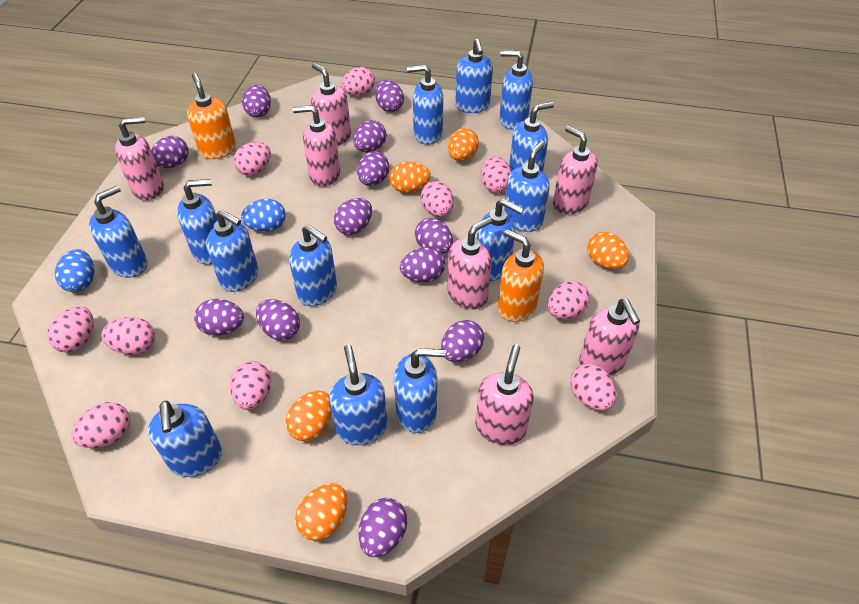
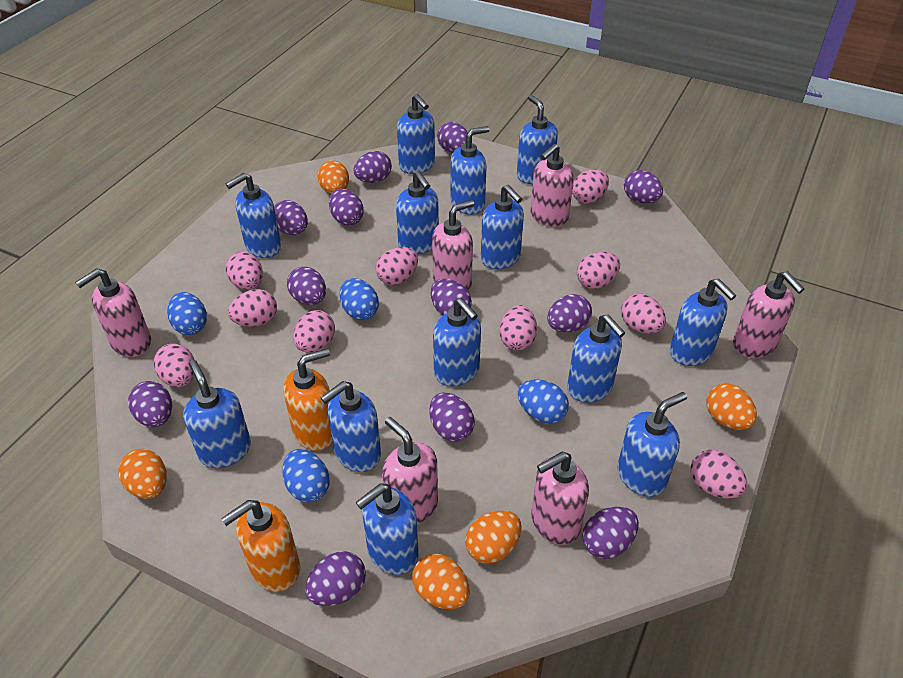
blue egg: 2 -> 4
pink soap dispenser: 7 -> 6

